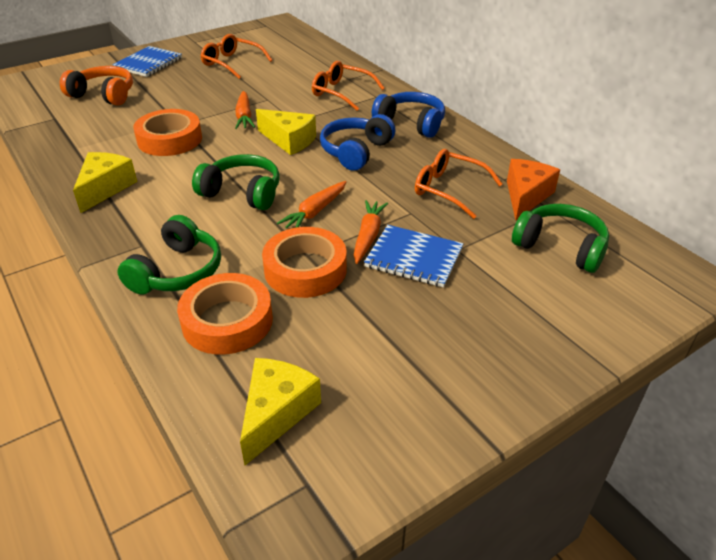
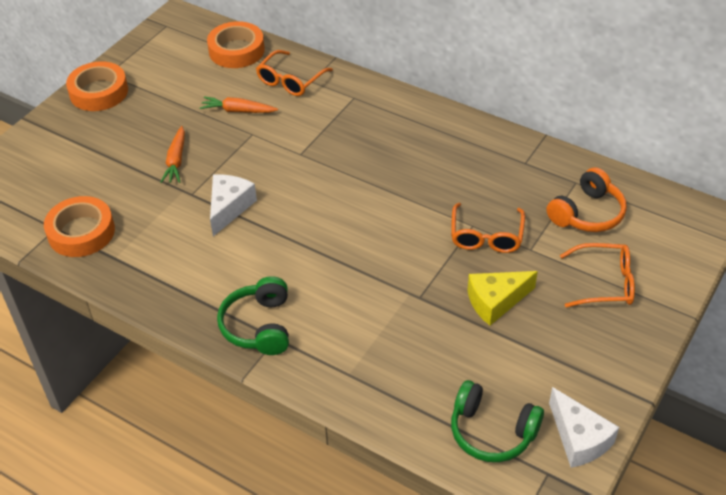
blue headphones: 2 -> 0
blue notebook: 2 -> 0
green headphones: 3 -> 2
orange carrot: 3 -> 2
orange cheese: 1 -> 0
white cheese: 0 -> 2
yellow cheese: 3 -> 1

